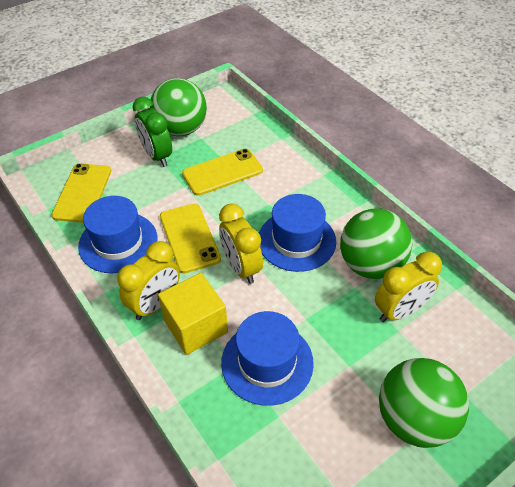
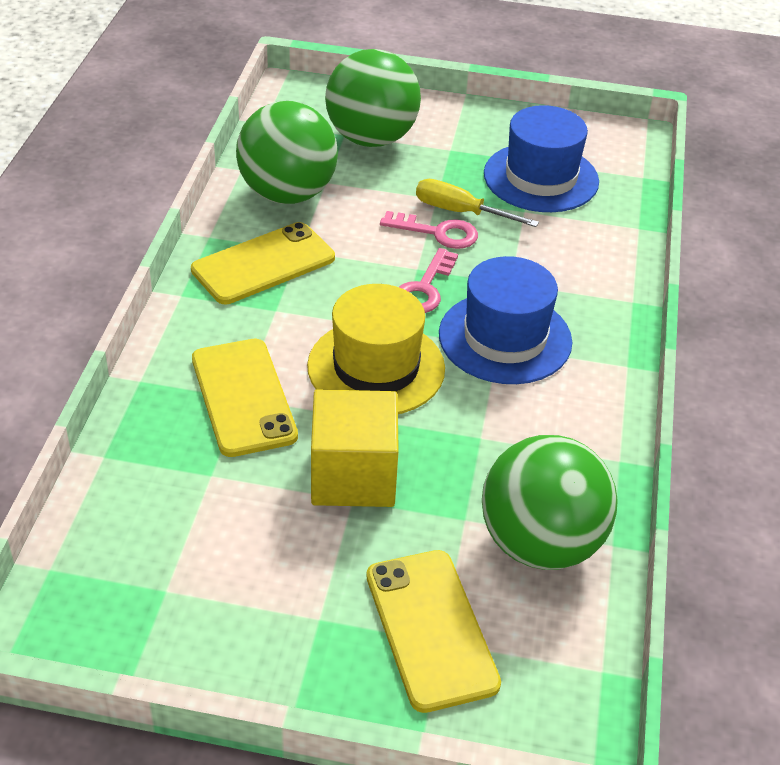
blue hat: 3 -> 2
green clock: 1 -> 0
pink key: 0 -> 2
yellow clock: 3 -> 0
yellow hat: 0 -> 1
yellow screwdriver: 0 -> 1

